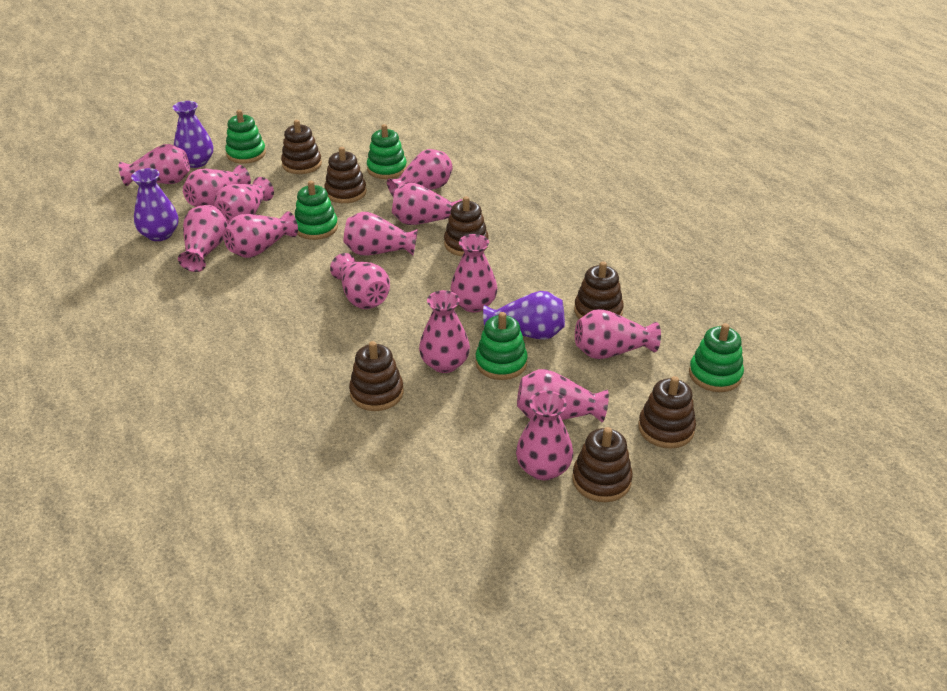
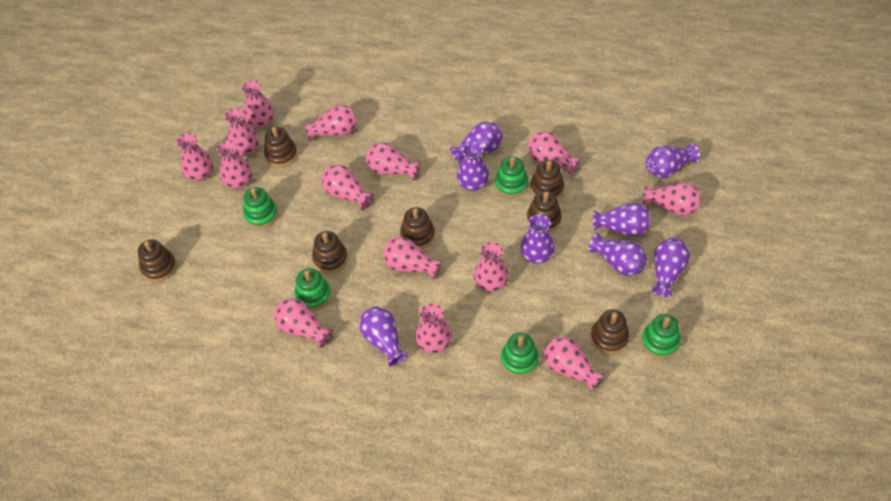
purple vase: 3 -> 8

